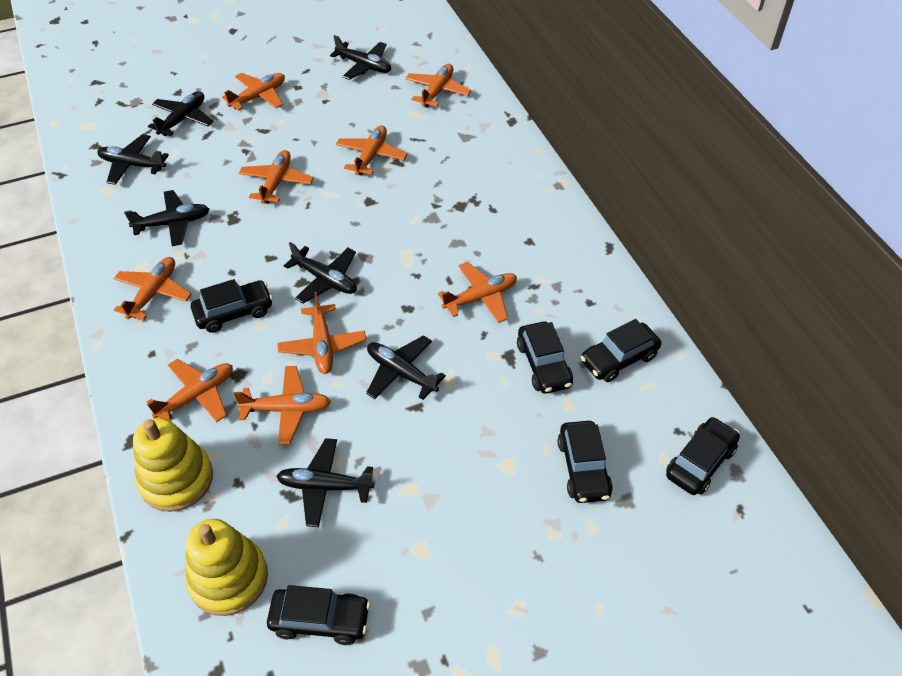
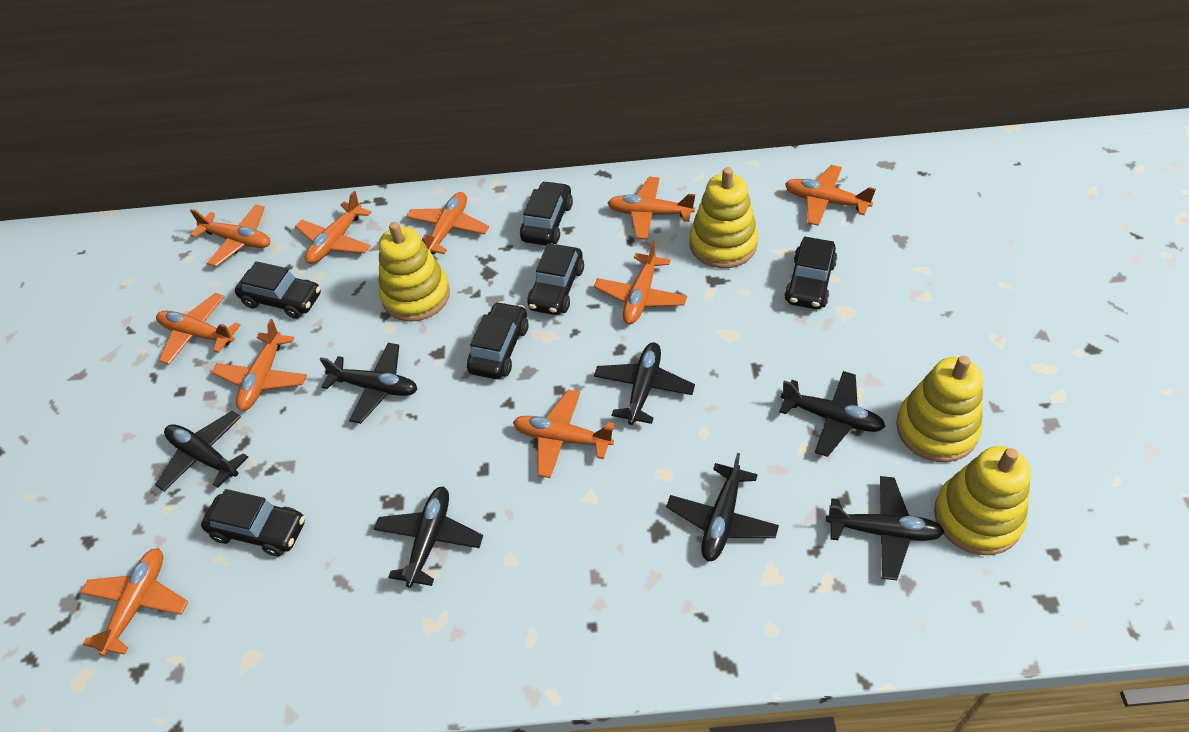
orange plane: 9 -> 10
yellow stacking toy: 2 -> 4

